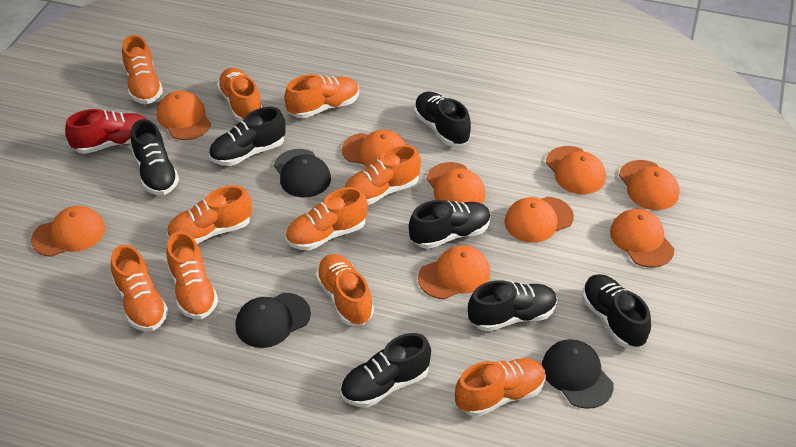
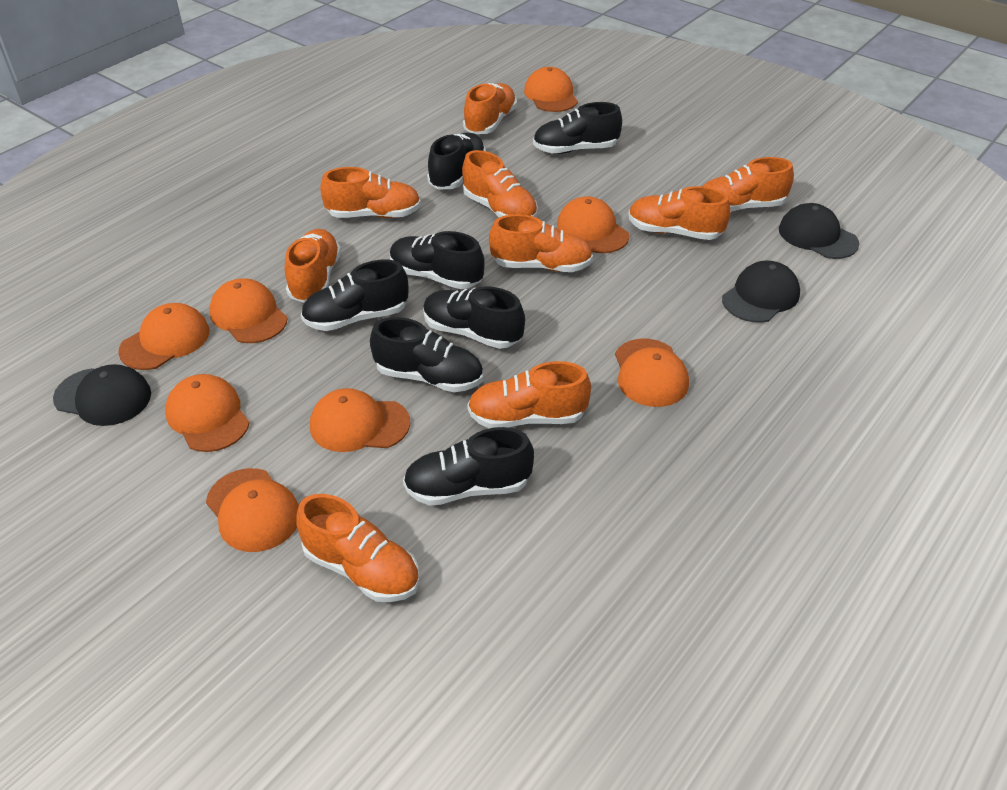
orange cap: 9 -> 8
orange shoe: 10 -> 9
red shoe: 1 -> 0

